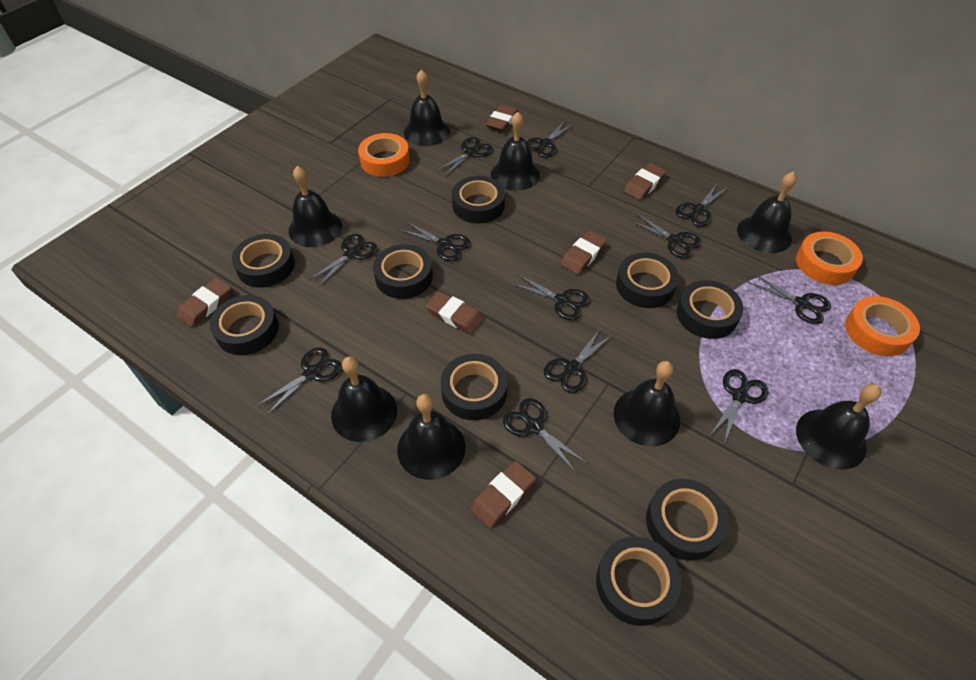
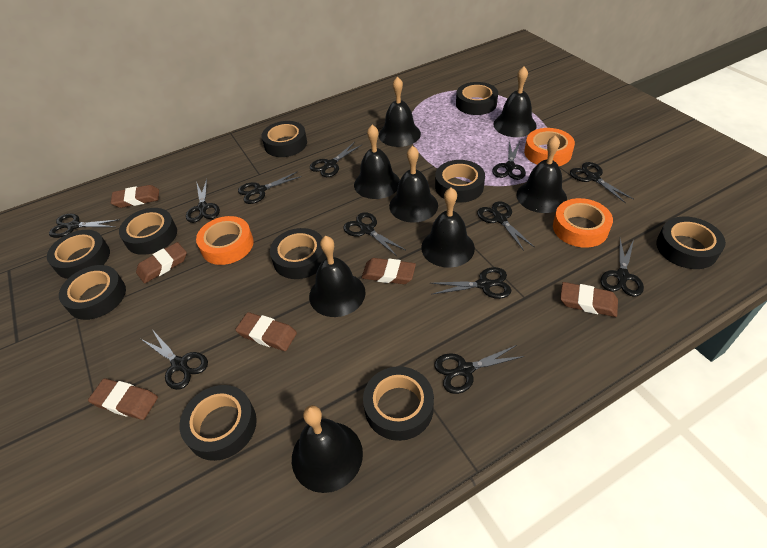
black tape: 9 -> 10

